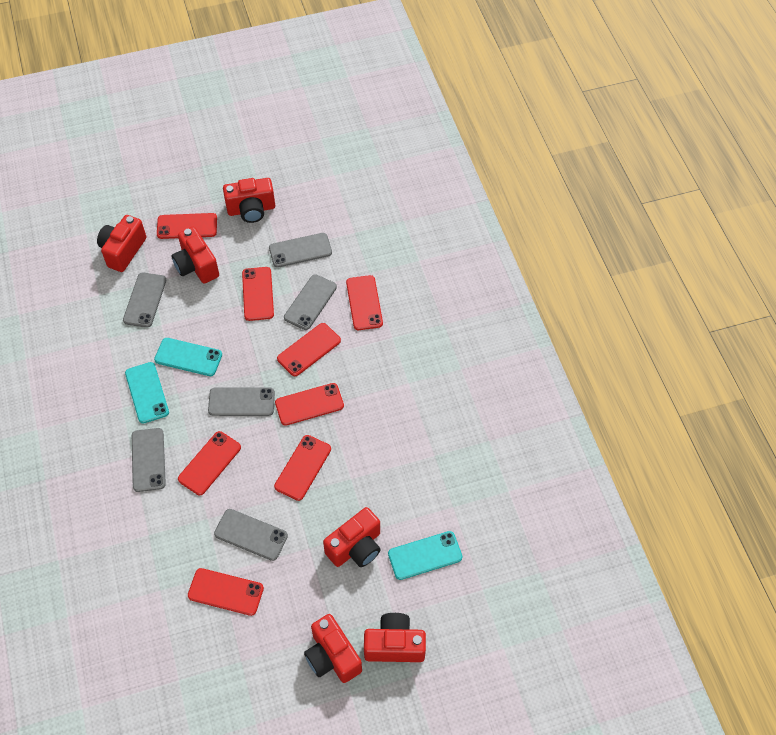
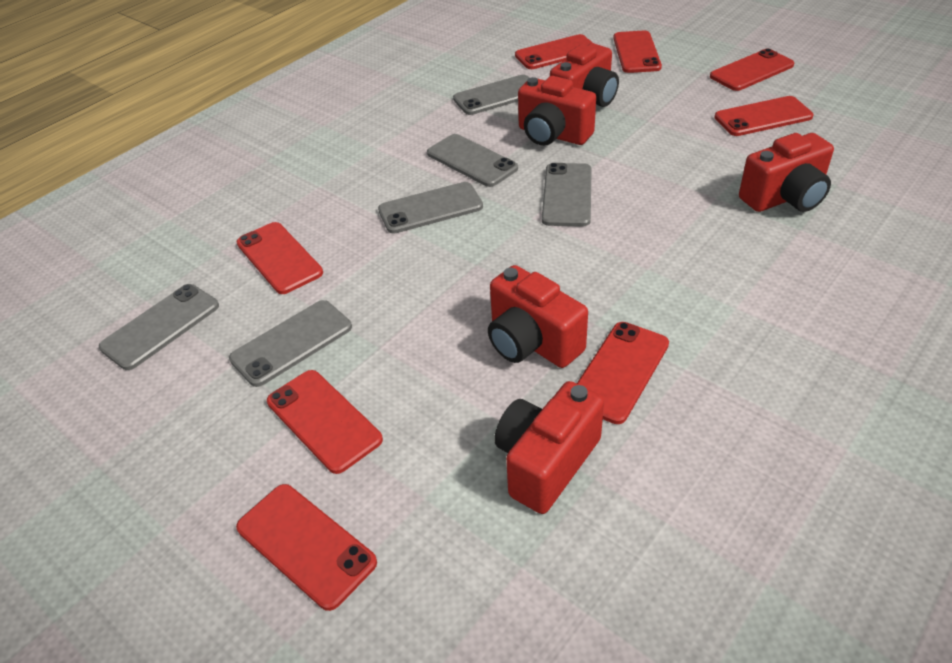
red camera: 6 -> 5
turquoise phone: 3 -> 0

